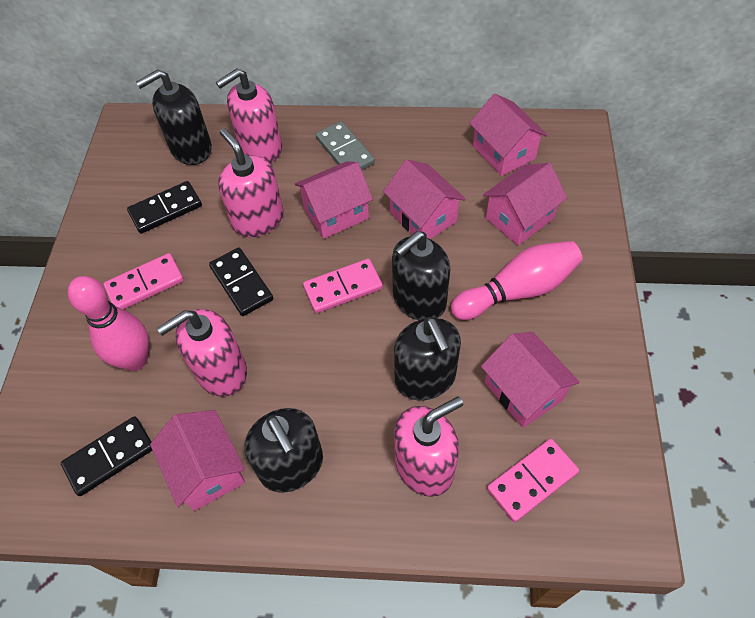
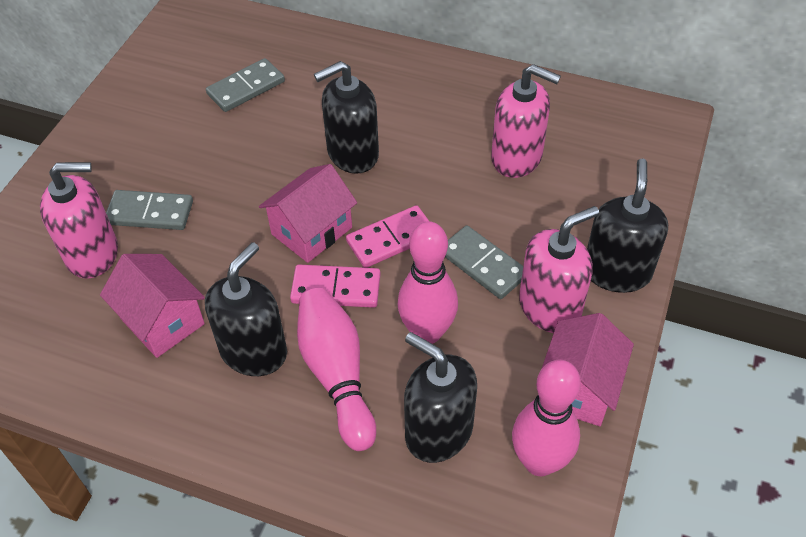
black domino: 3 -> 0
grey domino: 1 -> 3
pink bowling pin: 2 -> 3
pink domino: 3 -> 2
pink house: 6 -> 3
pink soap dispenser: 4 -> 3

